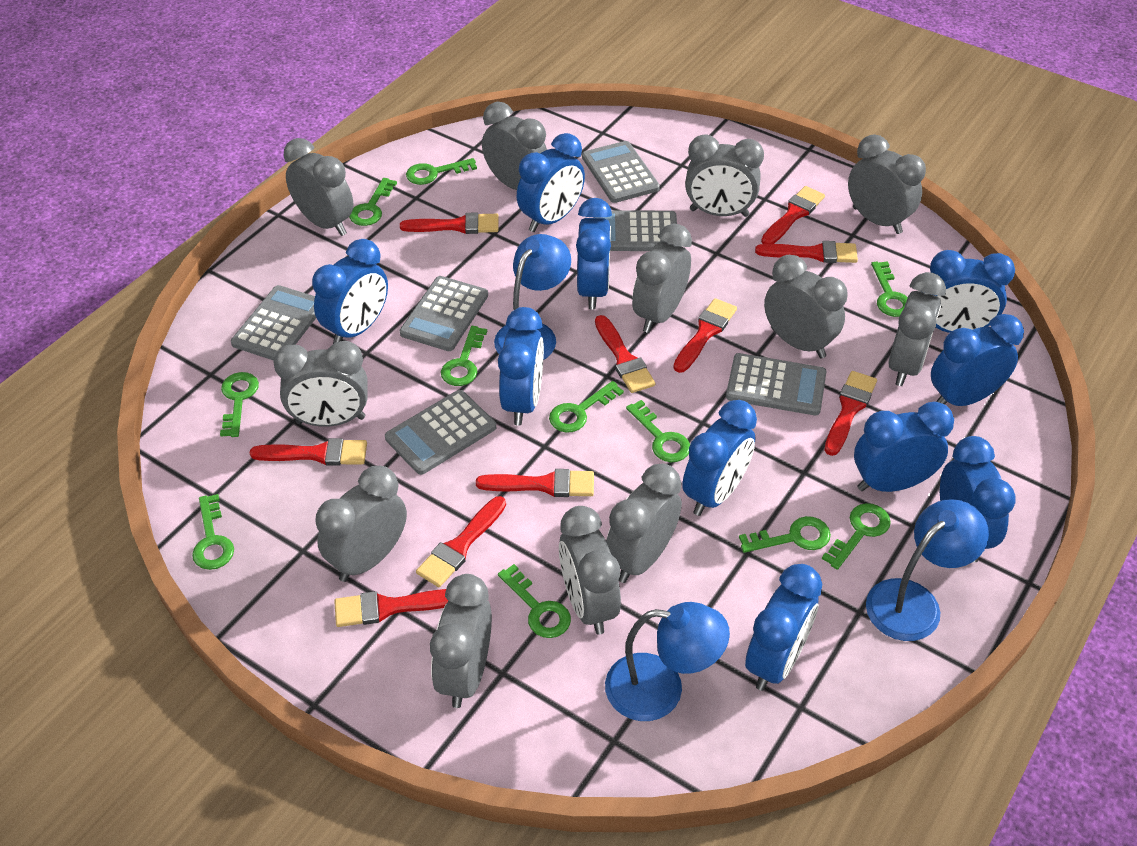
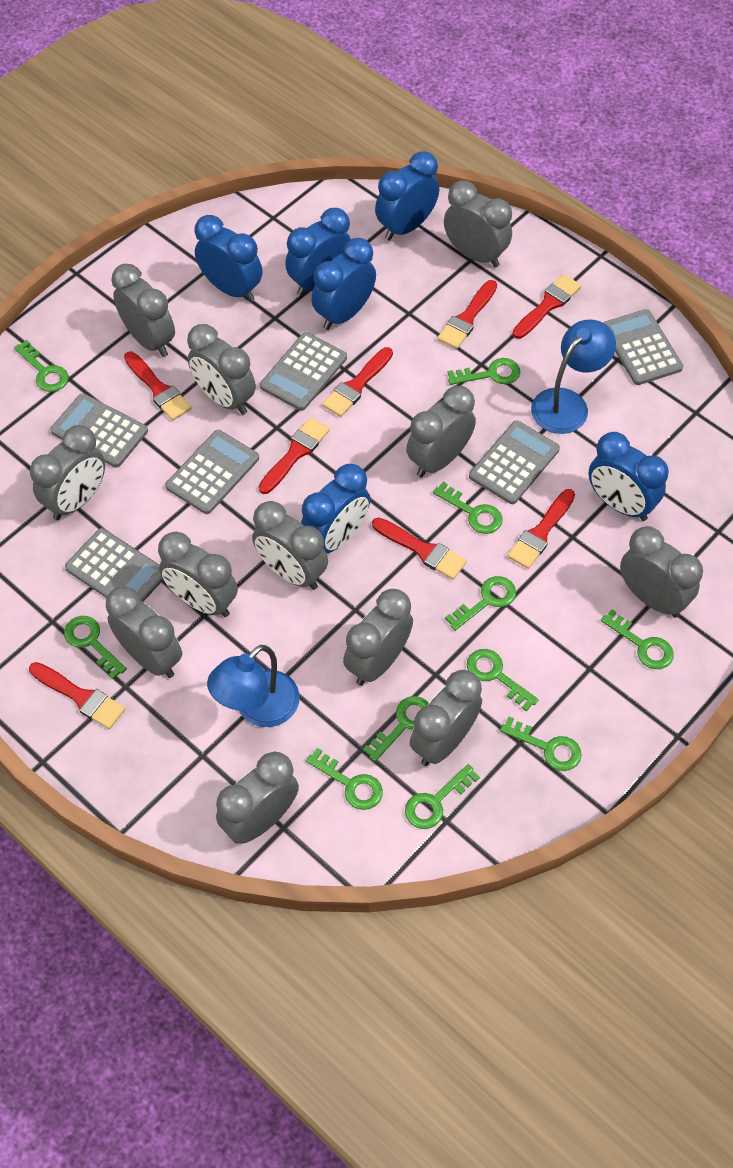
blue clock: 10 -> 6
blue lamp: 3 -> 2
red brush: 10 -> 8

